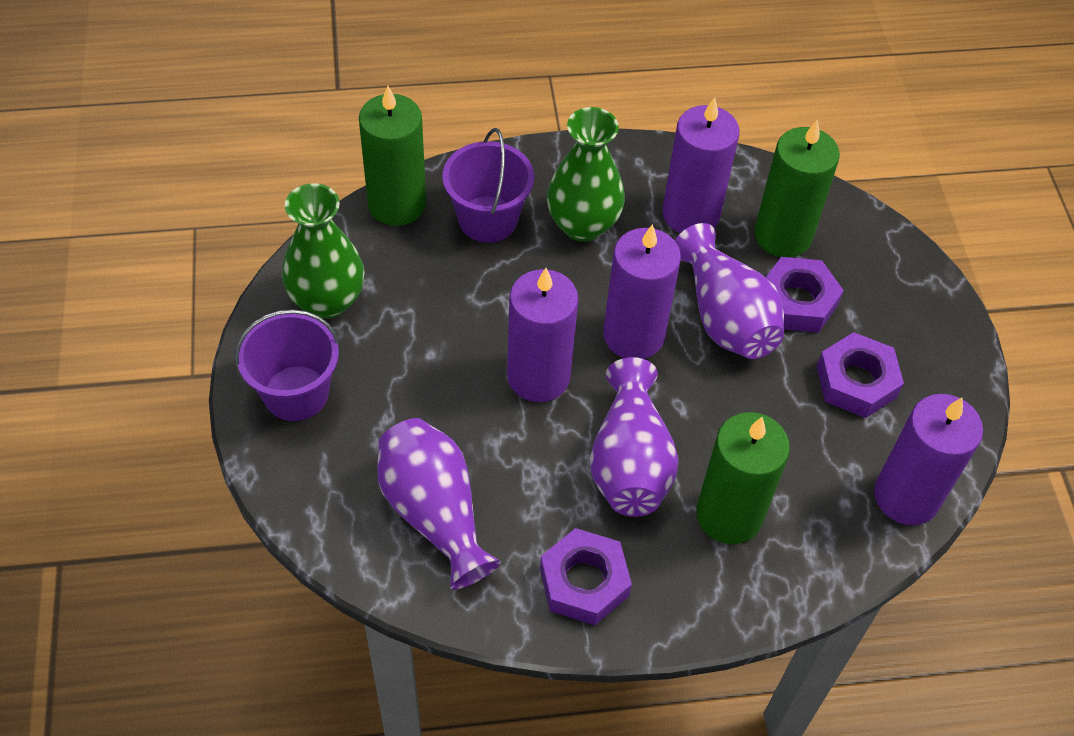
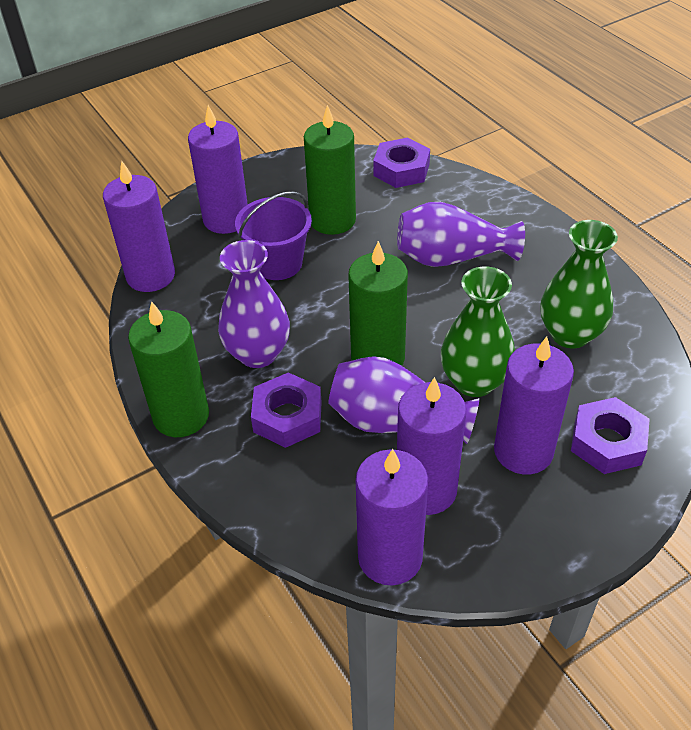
purple bucket: 2 -> 1
purple candle: 4 -> 5

